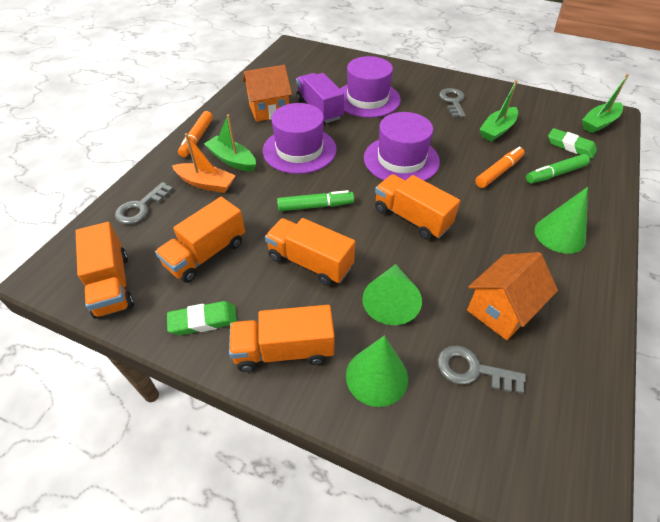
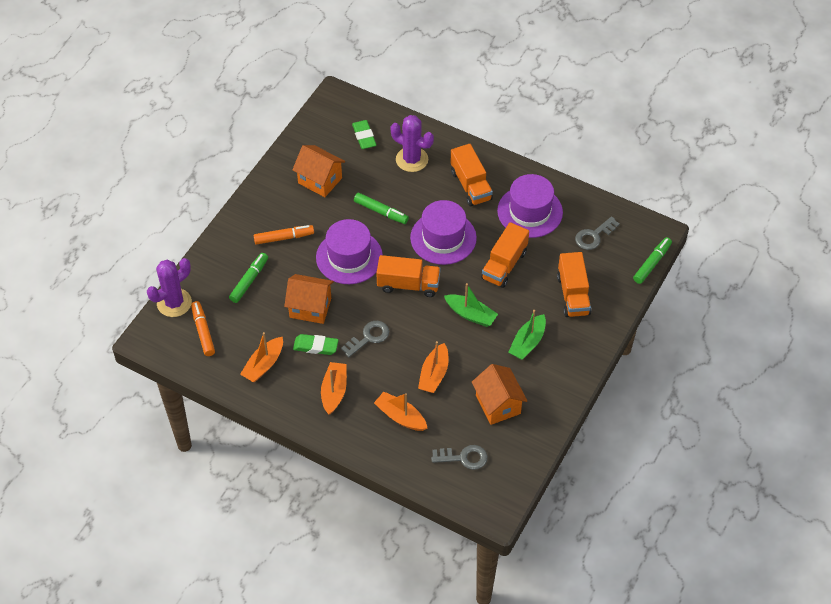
green boat: 3 -> 2
green cone: 3 -> 0
green marker: 2 -> 3
orange boat: 1 -> 4
orange house: 2 -> 3
orange truck: 5 -> 4
purple cactus: 0 -> 2
purple truck: 1 -> 0

